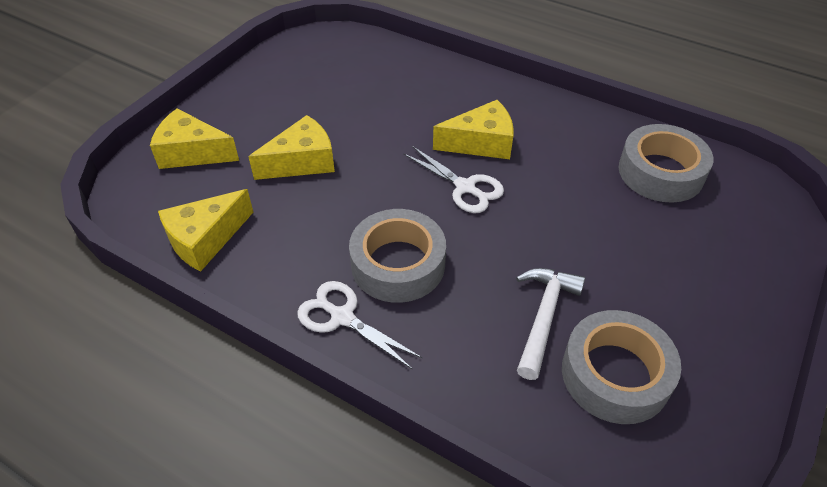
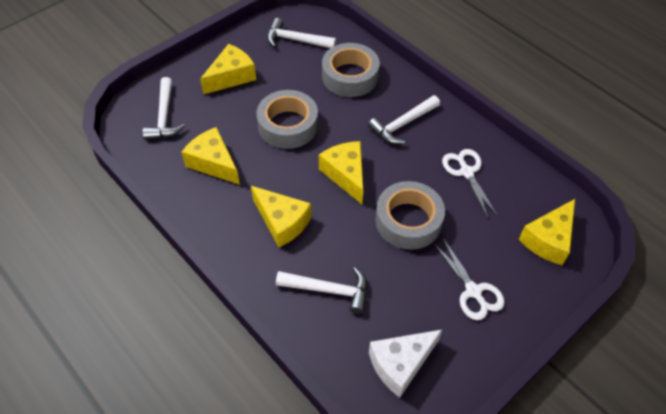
white cheese: 0 -> 1
white hammer: 1 -> 4
yellow cheese: 4 -> 5

